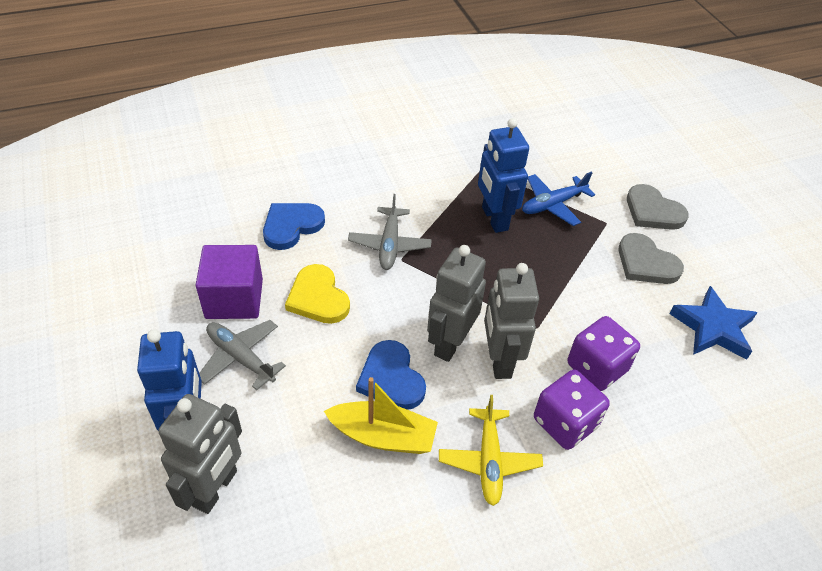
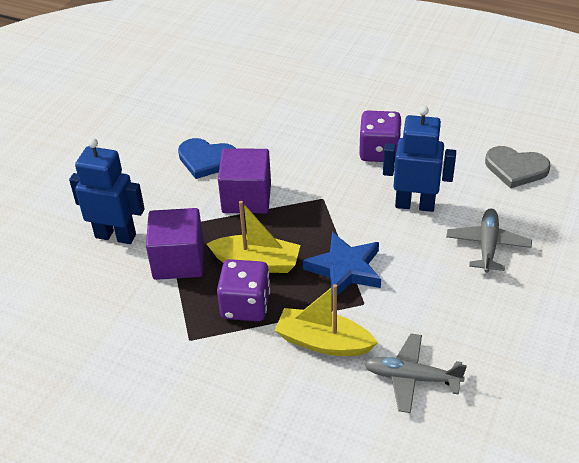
blue heart: 2 -> 1
blue plane: 1 -> 0
grey heart: 2 -> 1
grey robot: 3 -> 0
purple cube: 1 -> 2
yellow boat: 1 -> 2
yellow heart: 1 -> 0
yellow plane: 1 -> 0

